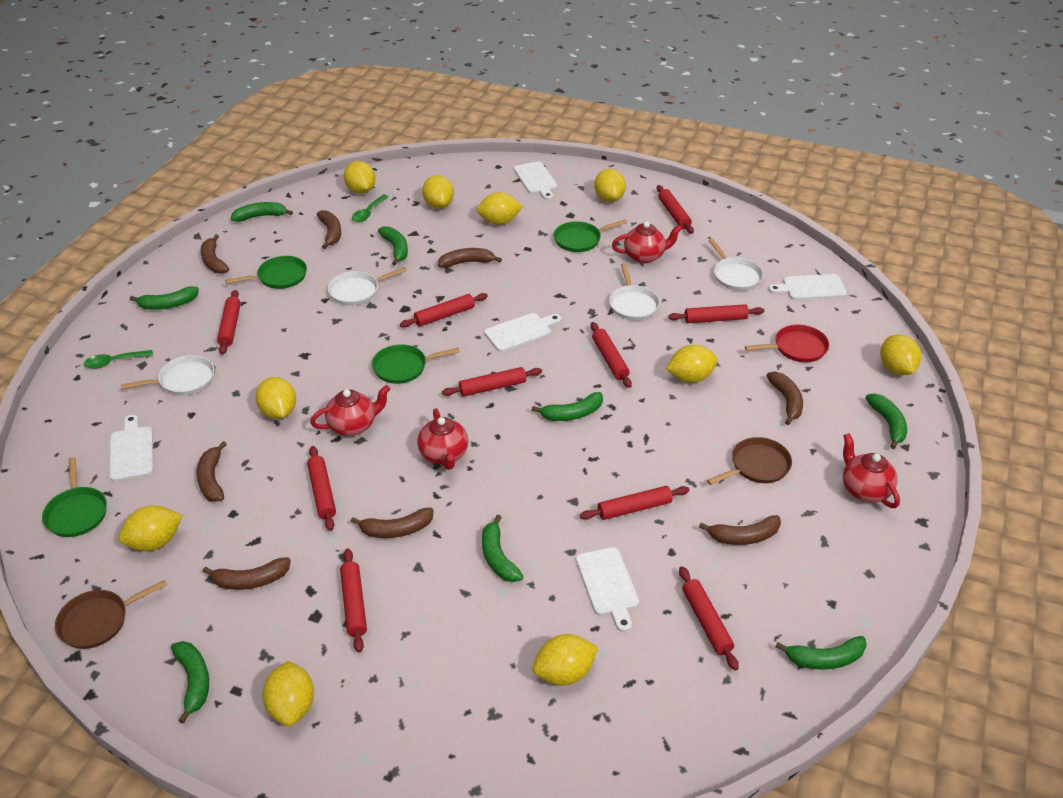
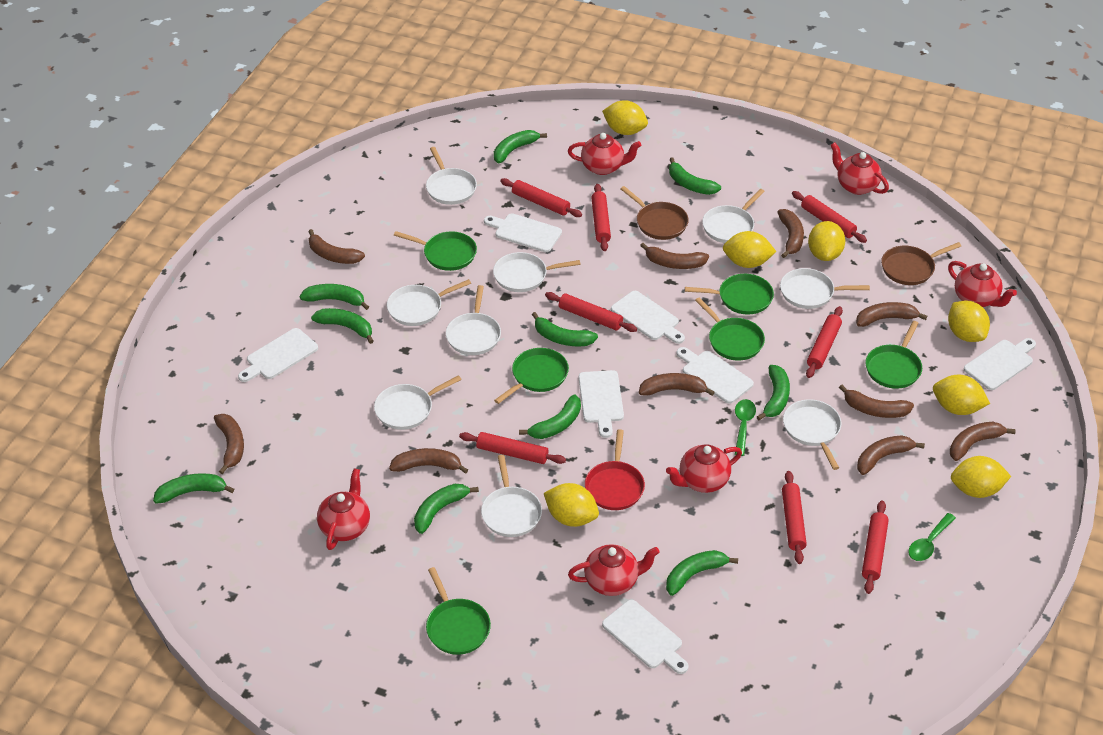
brown banana: 8 -> 10
green banana: 8 -> 10
green pan: 4 -> 6
red rolling pin: 10 -> 8
red teapot: 4 -> 6
white cutting board: 5 -> 7
white pan: 4 -> 9
yellow lemon: 10 -> 7

